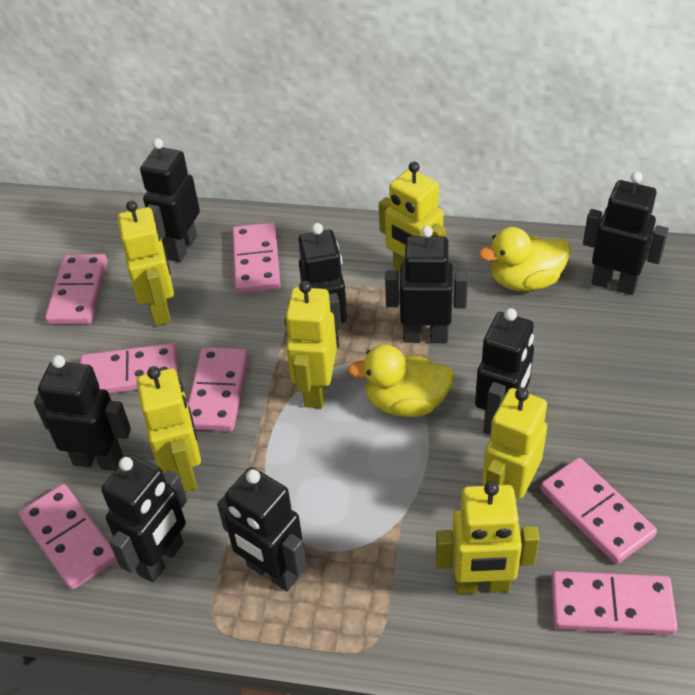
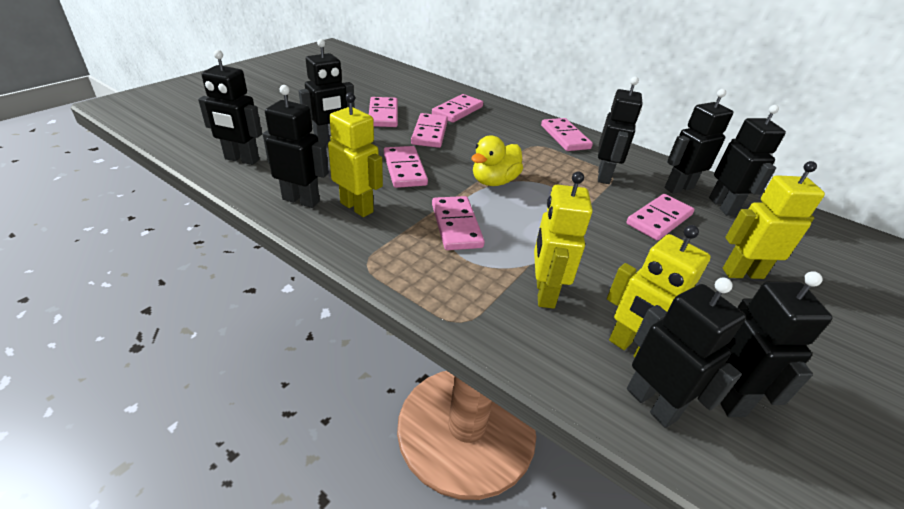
yellow duck: 2 -> 1
yellow robot: 6 -> 4

